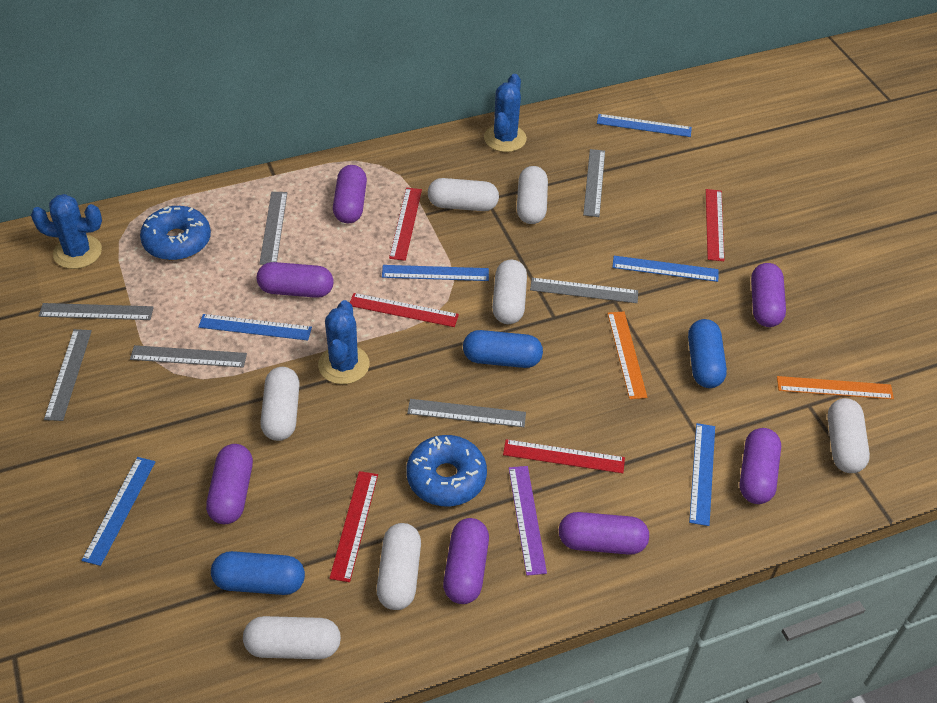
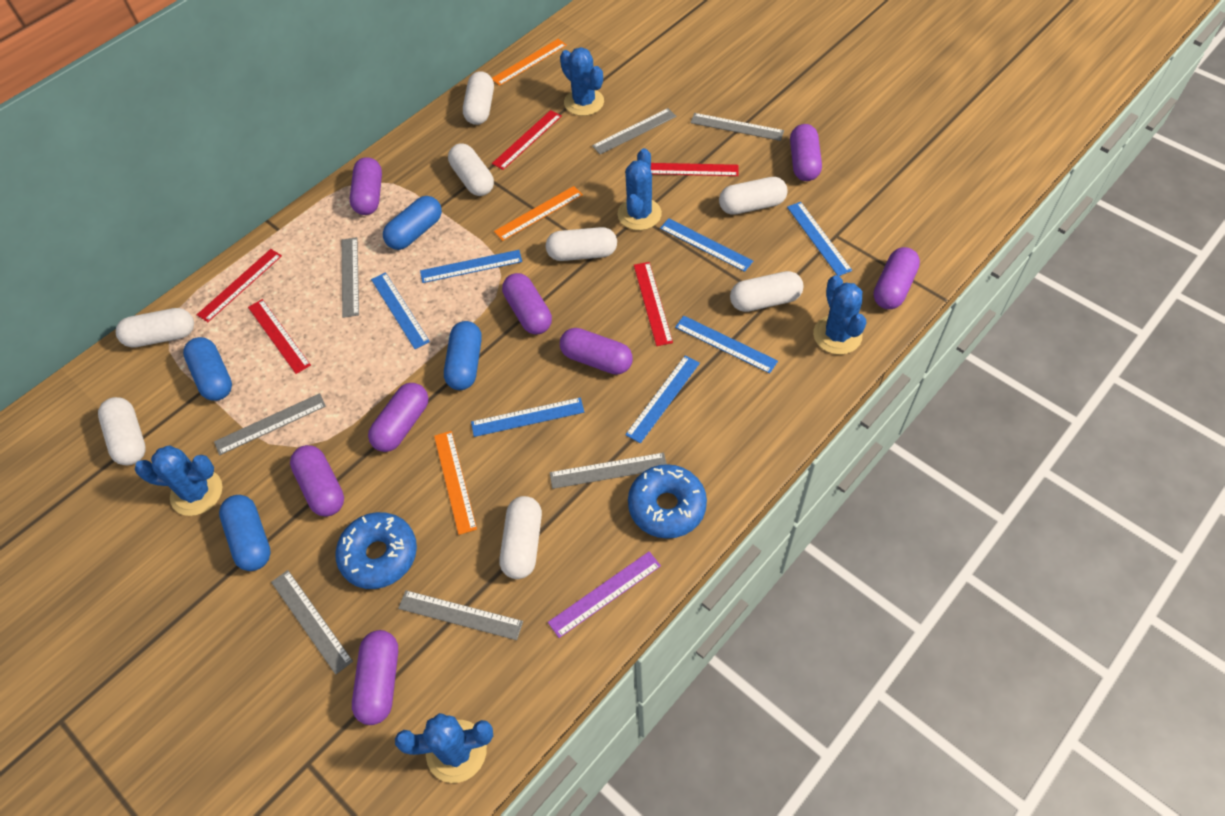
blue cactus: 3 -> 5
blue capsule: 3 -> 4
blue ruler: 6 -> 7
orange ruler: 2 -> 3
purple capsule: 7 -> 8
white capsule: 7 -> 8

